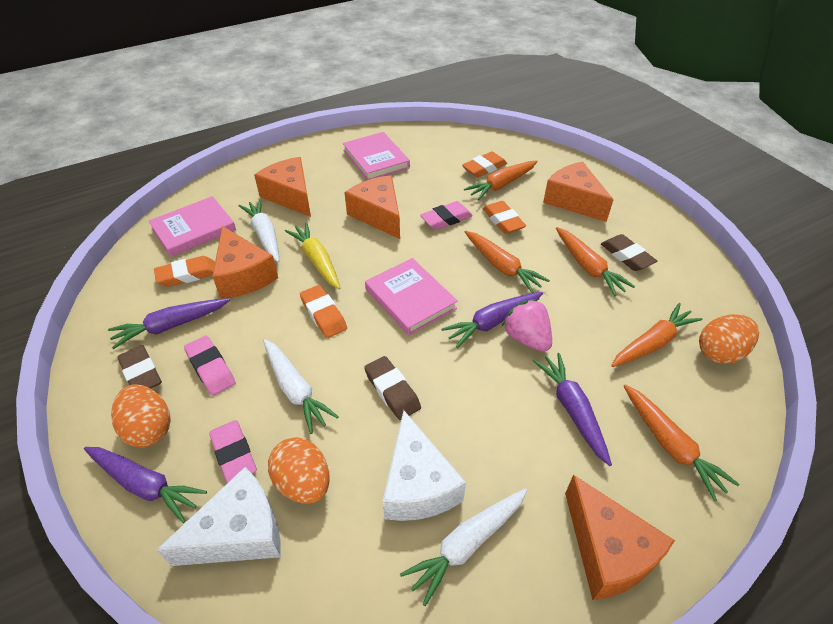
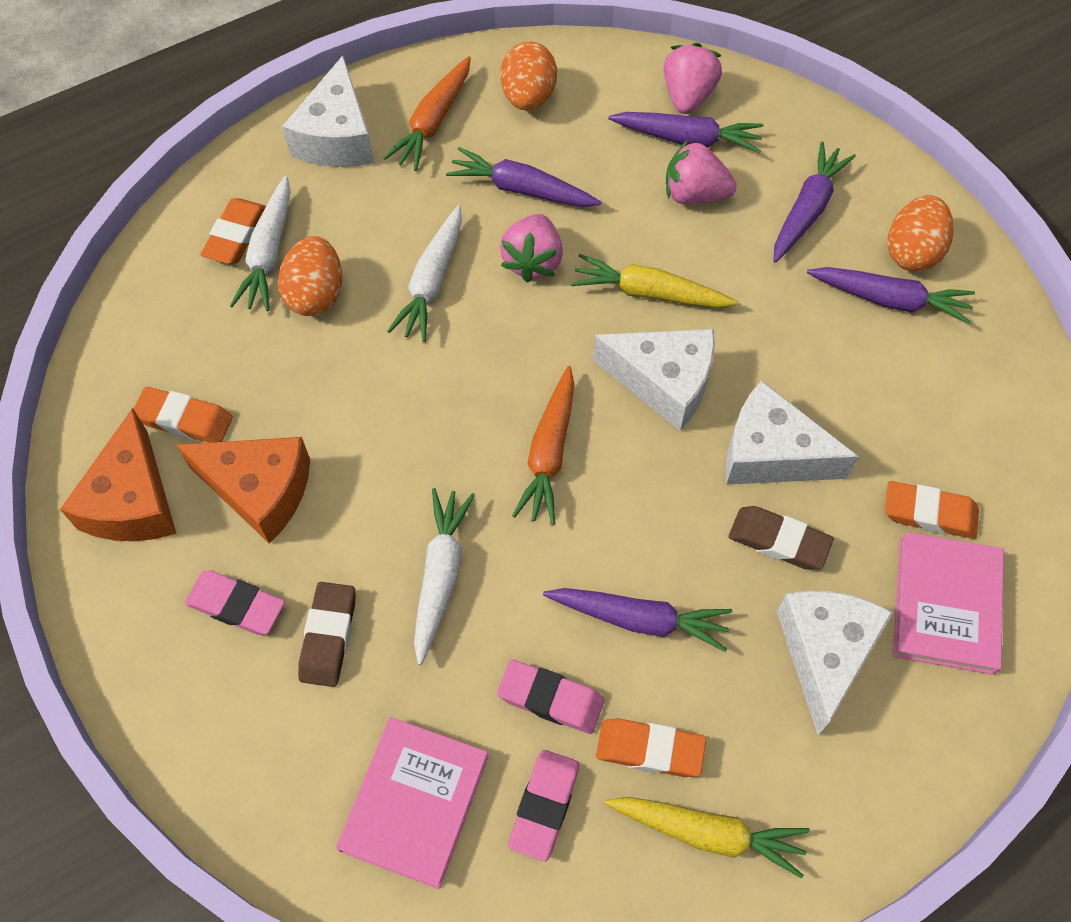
brown eraser: 3 -> 2
orange carrot: 5 -> 2
orange cheese: 5 -> 2
pink book: 3 -> 2
pink strawberry: 1 -> 3
purple carrot: 4 -> 5
white cheese: 2 -> 4
yellow carrot: 1 -> 2

